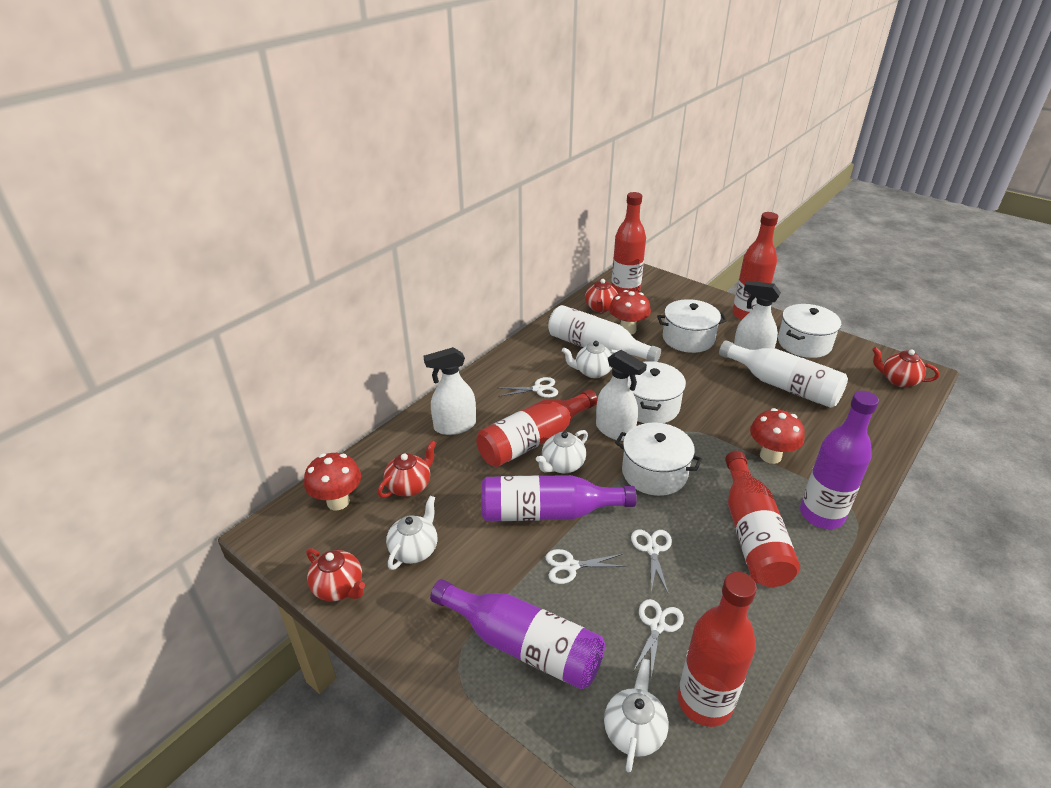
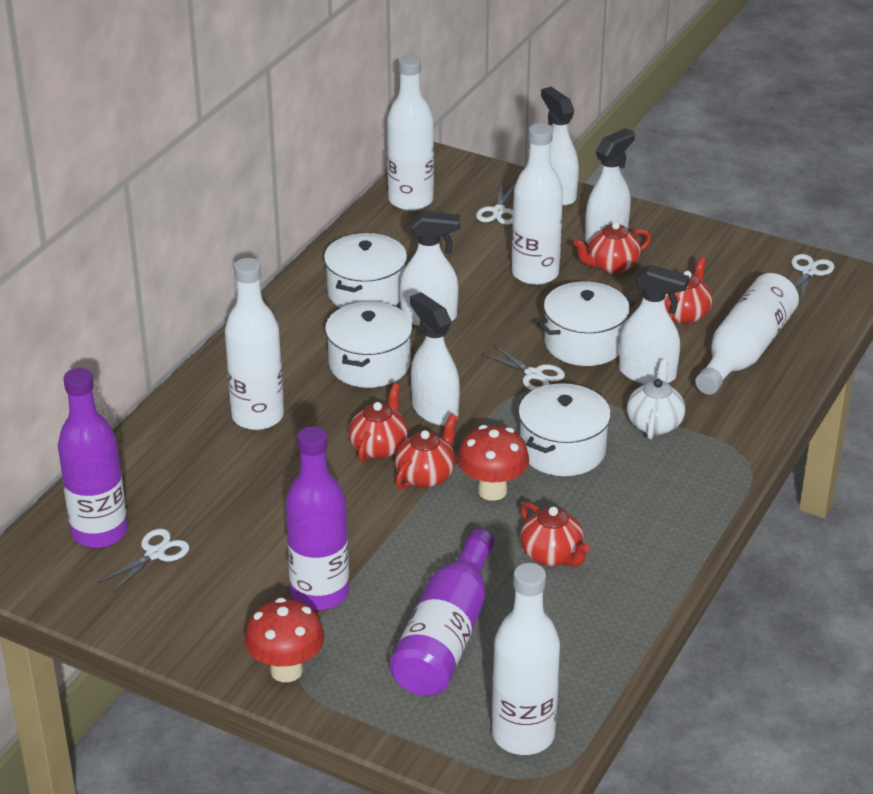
red bottle: 5 -> 0
red mushroom: 3 -> 2
red teapot: 4 -> 5
white bottle: 2 -> 5
white spray bottle: 3 -> 5
white teapot: 4 -> 1

